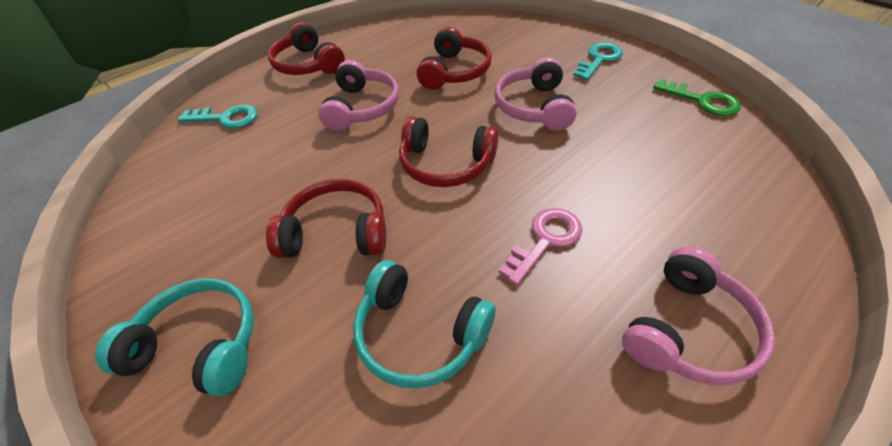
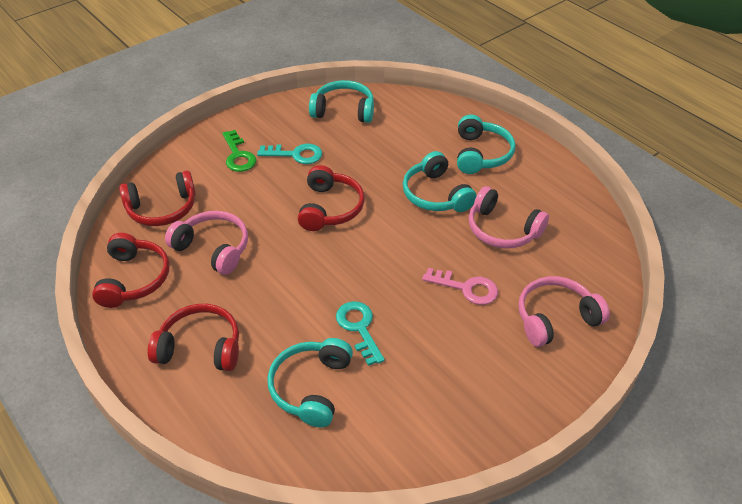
turquoise headphones: 2 -> 4

